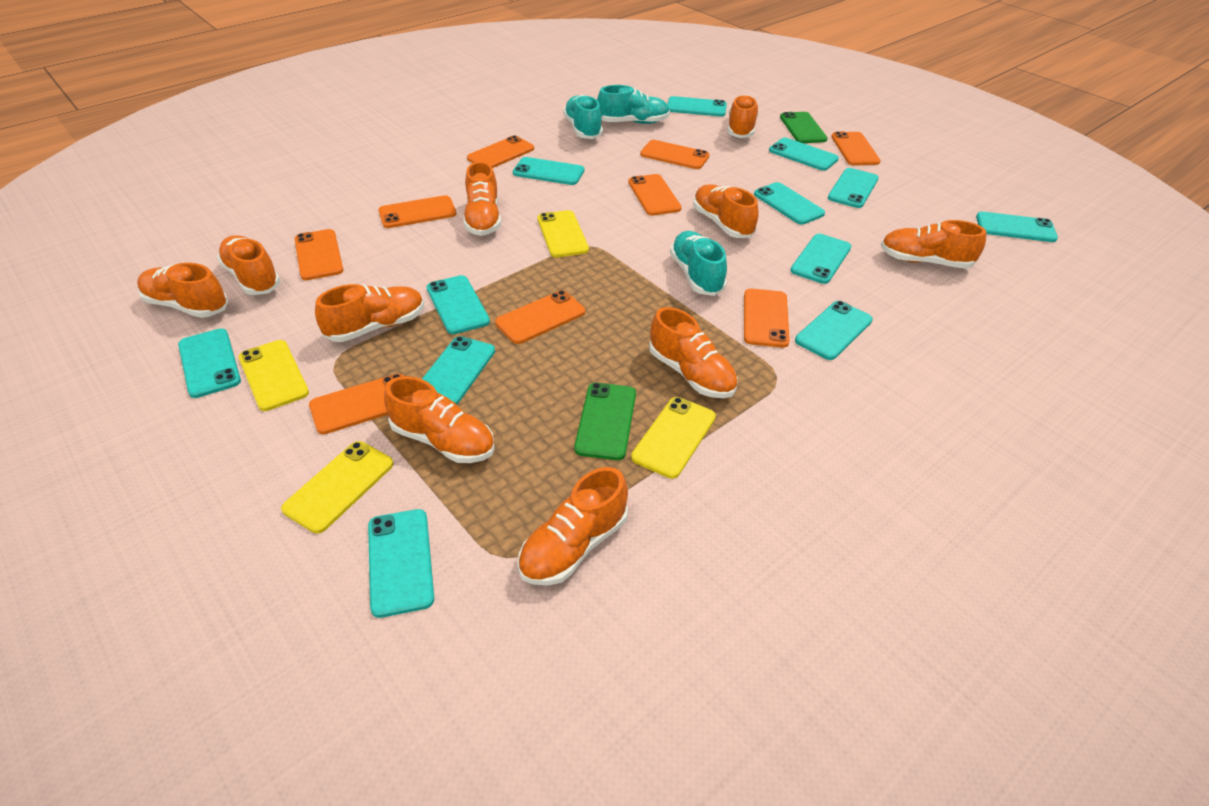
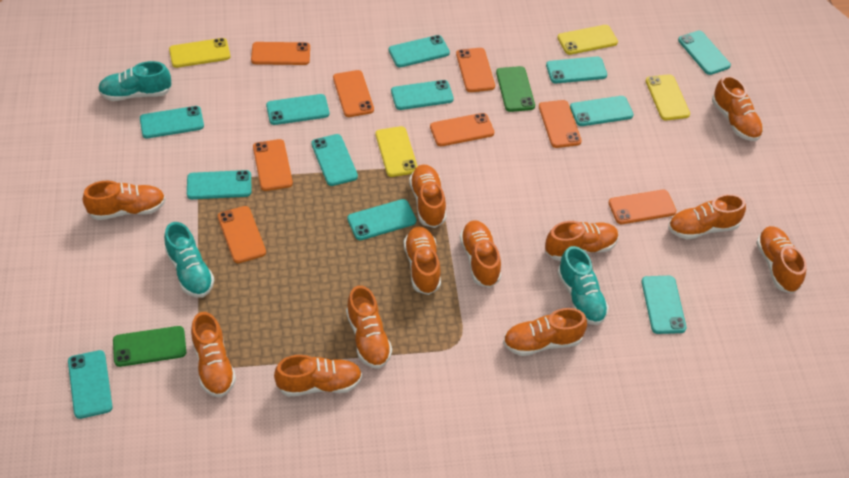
orange phone: 9 -> 8
orange shoe: 10 -> 12

